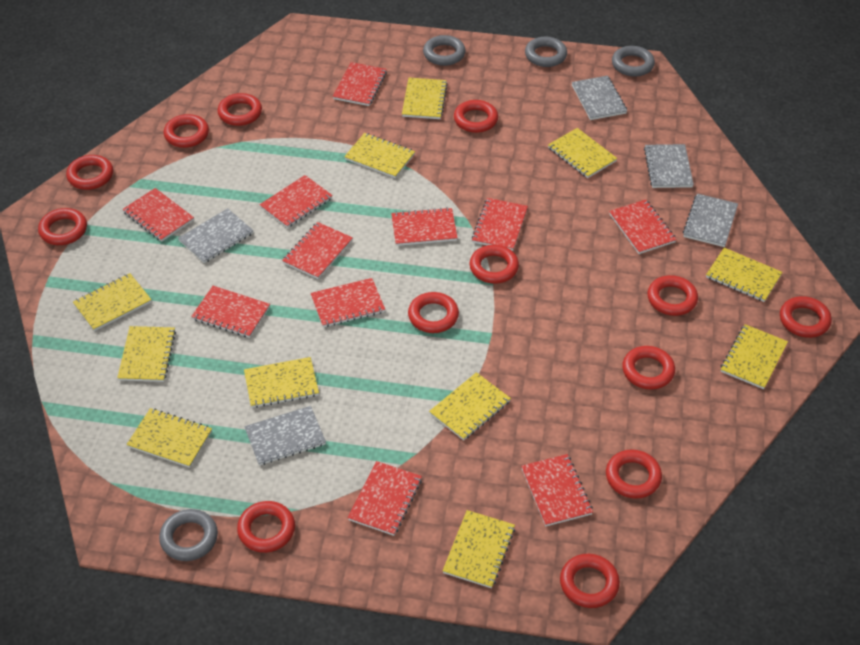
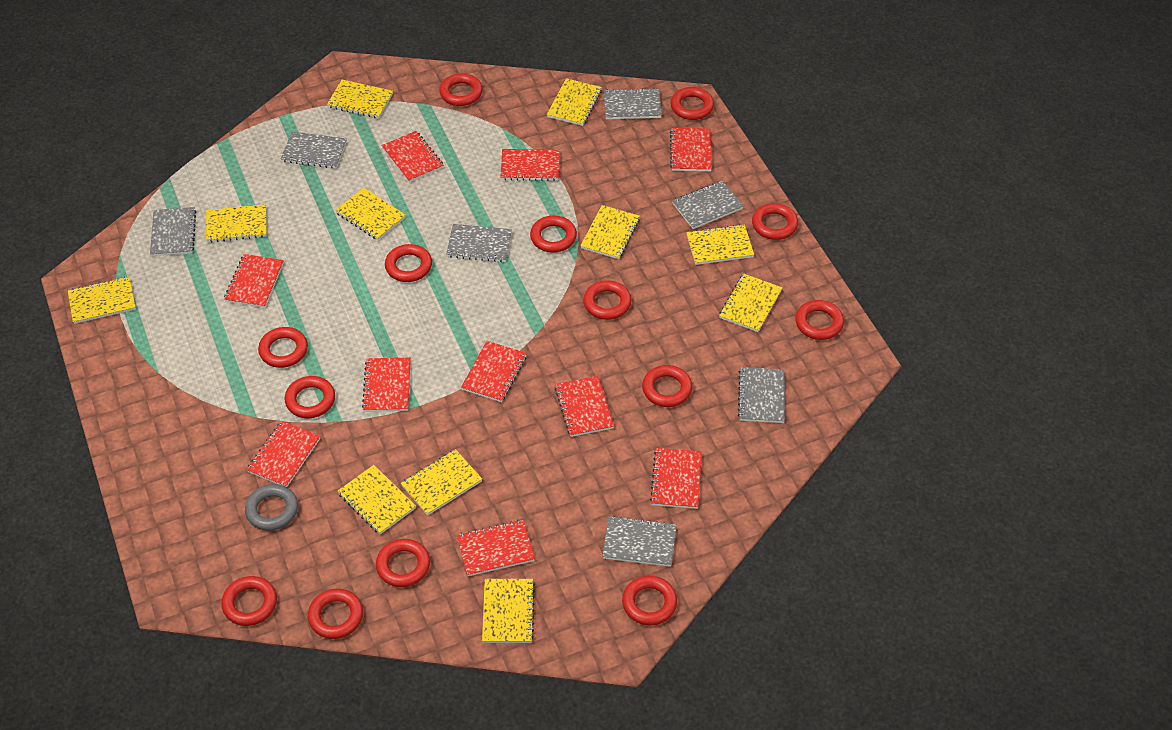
grey notebook: 5 -> 7
grey ring: 4 -> 1
red notebook: 11 -> 10
red ring: 13 -> 14

